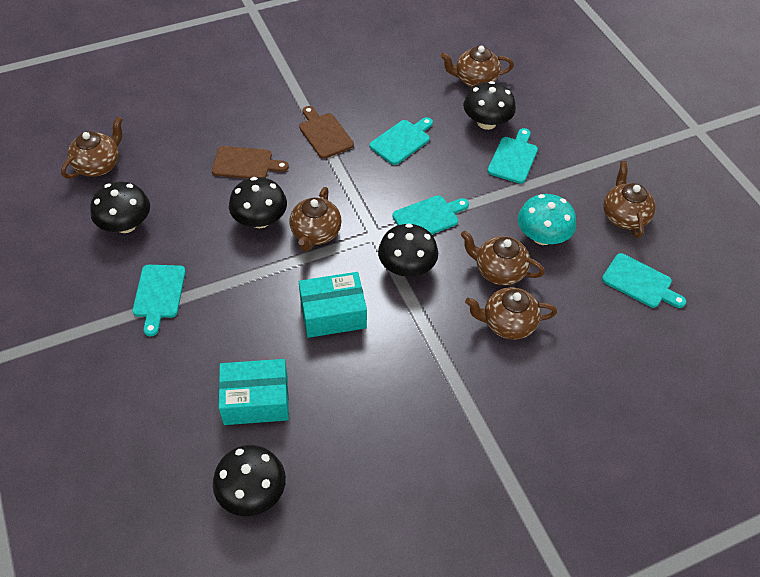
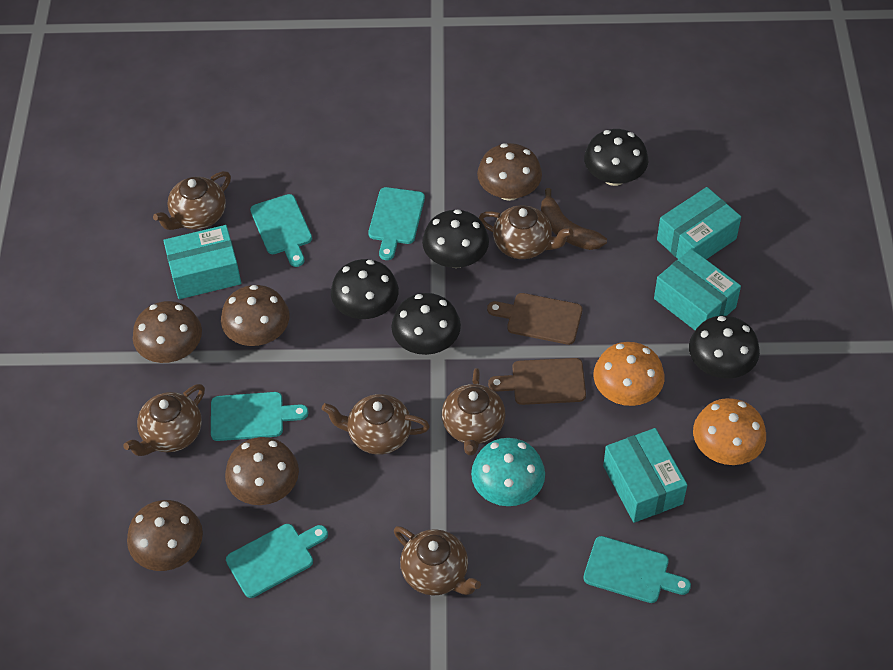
brown banana: 0 -> 1
brown mushroom: 0 -> 5
orange mushroom: 0 -> 2
turquoise box: 2 -> 4

